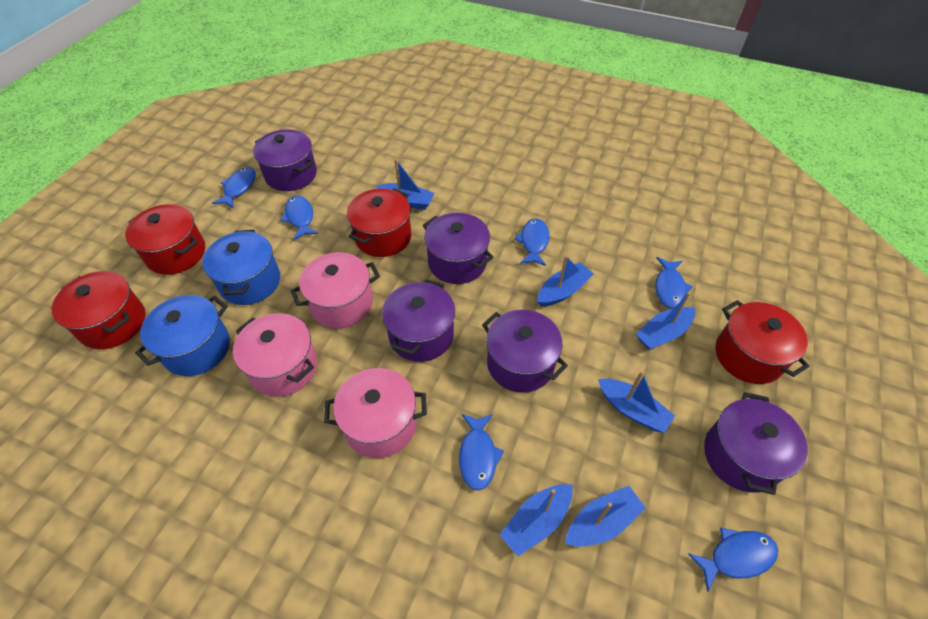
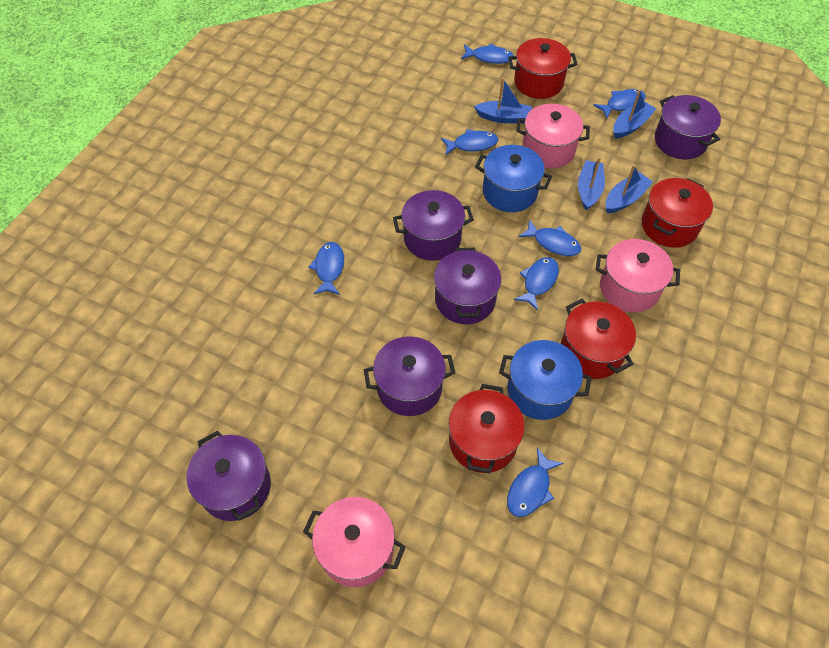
blue boat: 6 -> 4
blue fish: 6 -> 7

